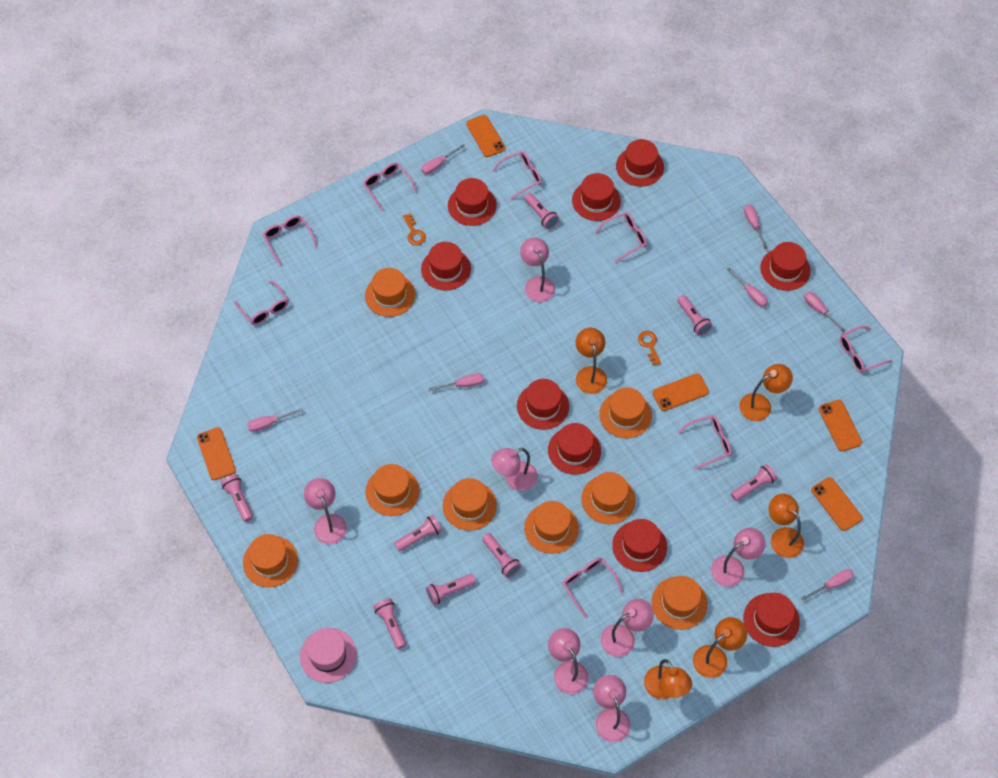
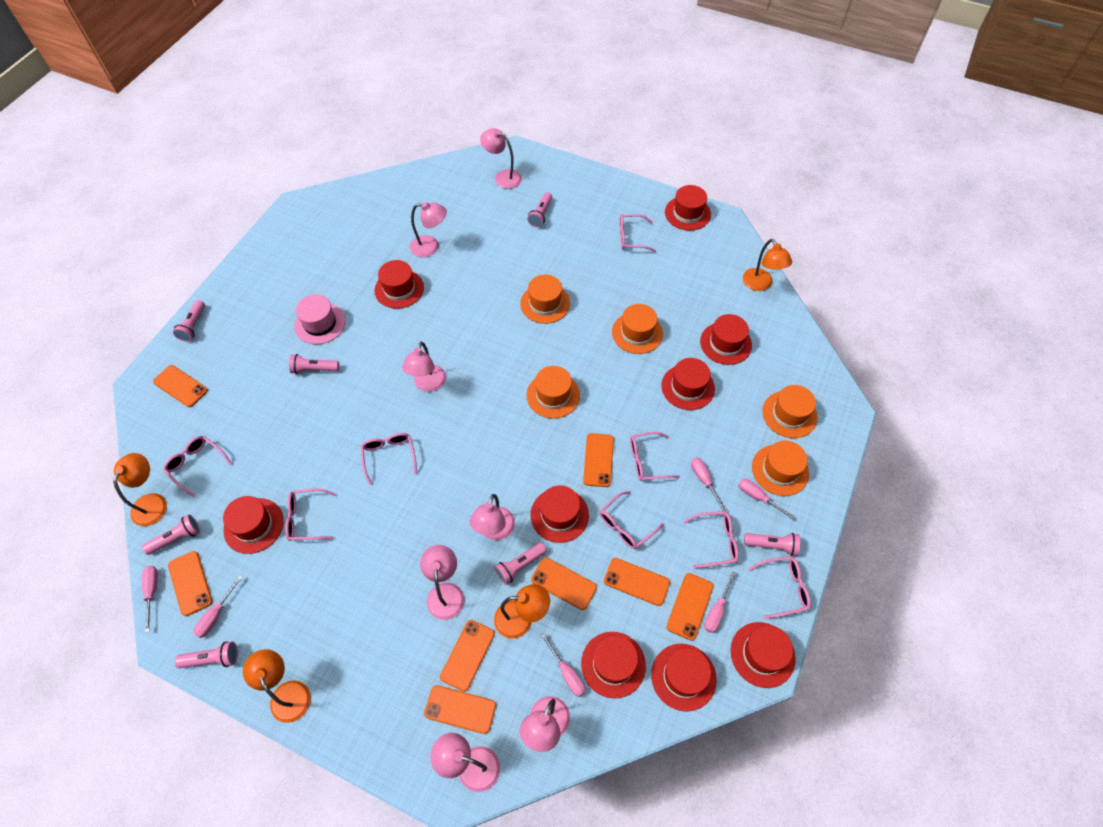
orange hat: 8 -> 5
orange key: 2 -> 0
orange lamp: 5 -> 4
orange phone: 5 -> 8
pink flashlight: 8 -> 7
pink screwdriver: 7 -> 6

